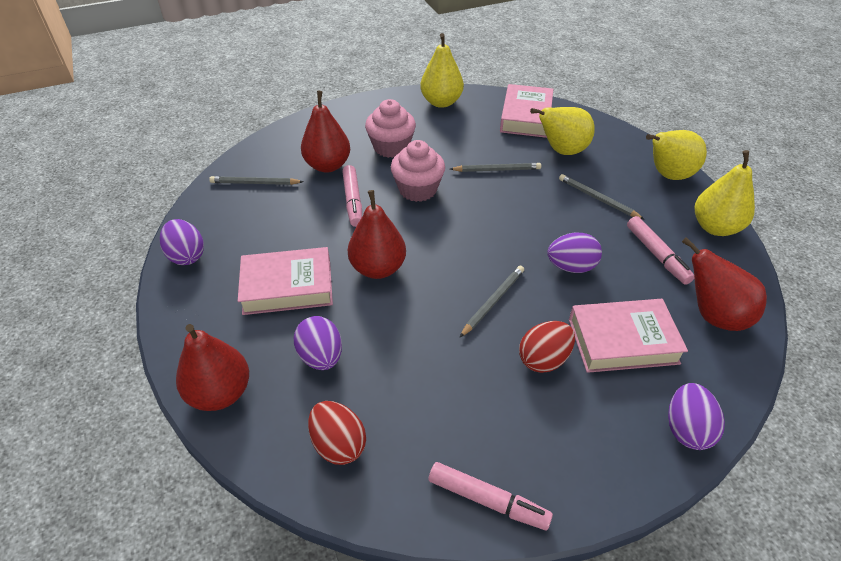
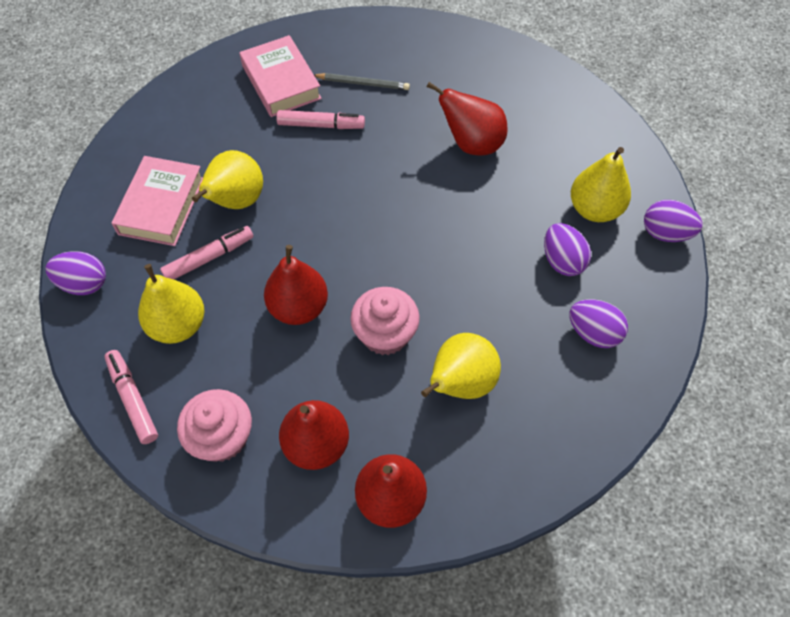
grey pencil: 4 -> 1
pink book: 3 -> 2
red egg: 2 -> 0

